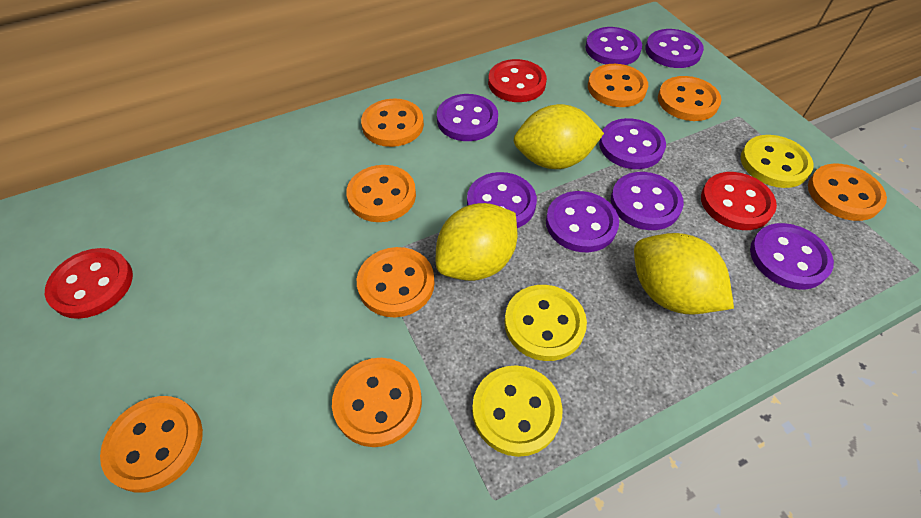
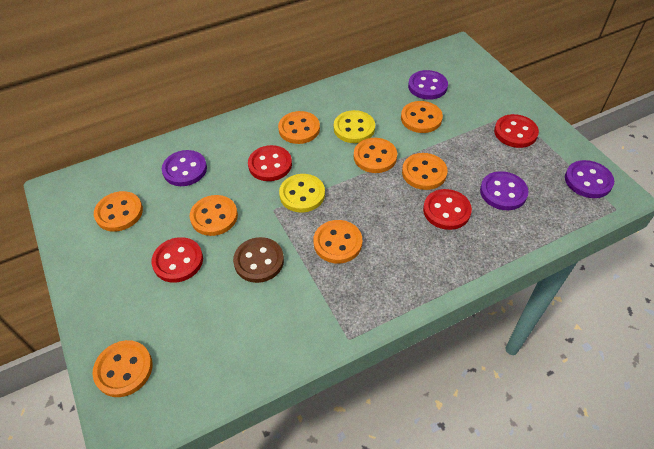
brown button: 0 -> 1
purple button: 8 -> 4
red button: 3 -> 4
yellow button: 3 -> 2
yellow lemon: 3 -> 0

